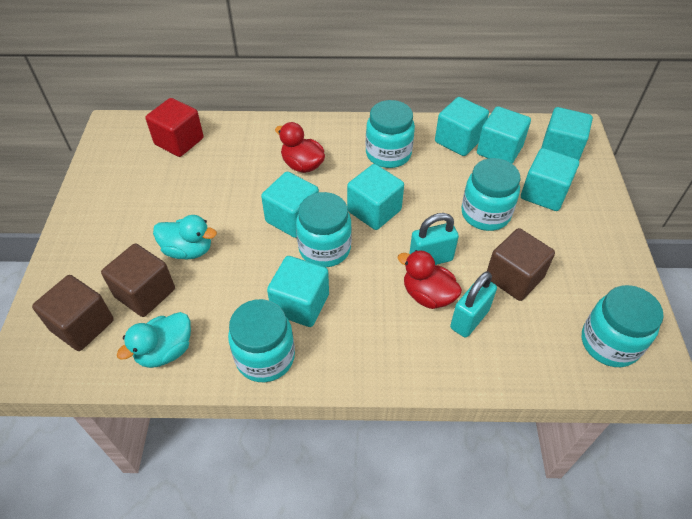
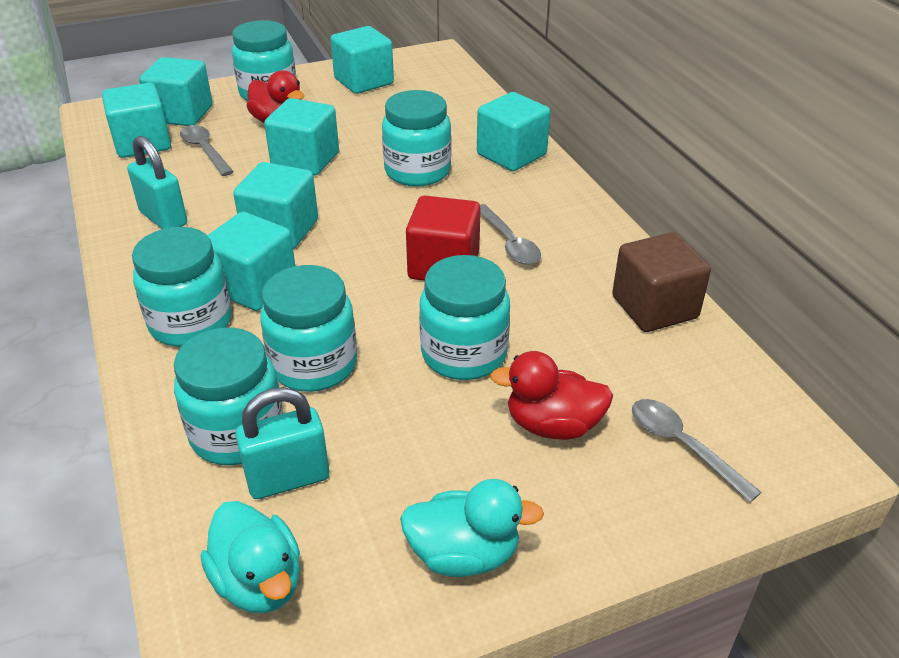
brown cube: 3 -> 1
grey spoon: 0 -> 3
turquoise jar: 5 -> 6

